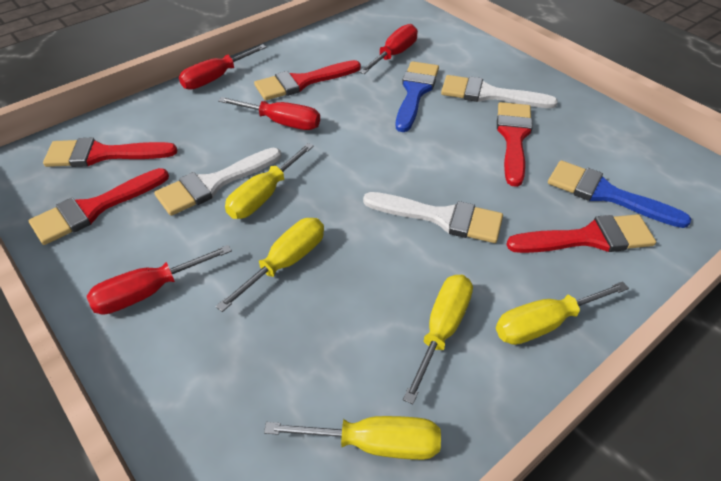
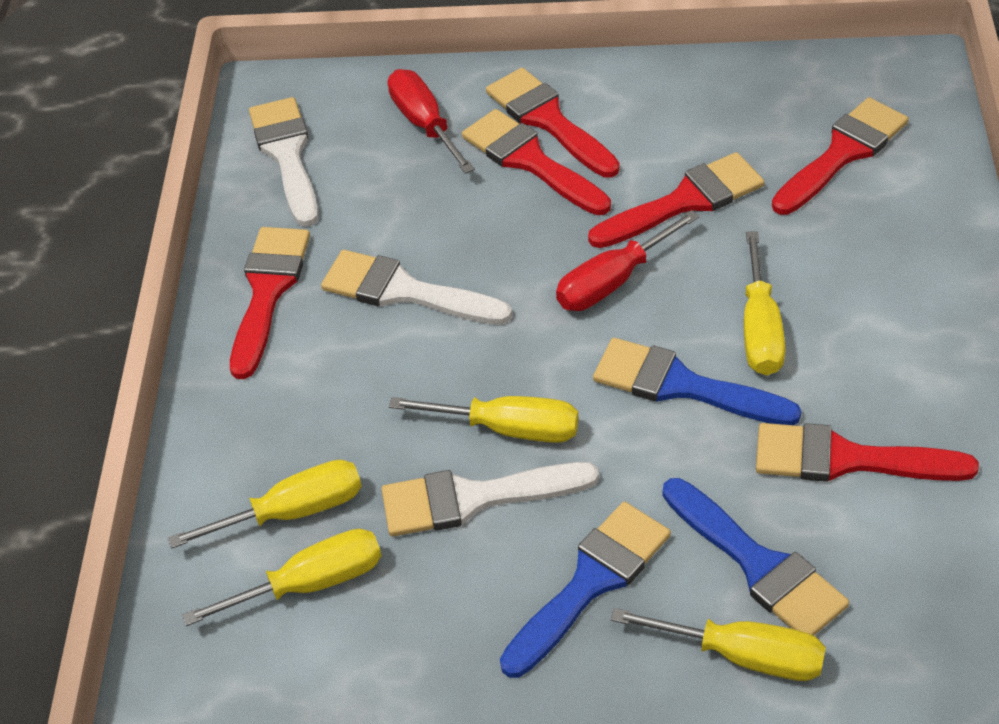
blue brush: 2 -> 3
red brush: 5 -> 6
red screwdriver: 4 -> 2

